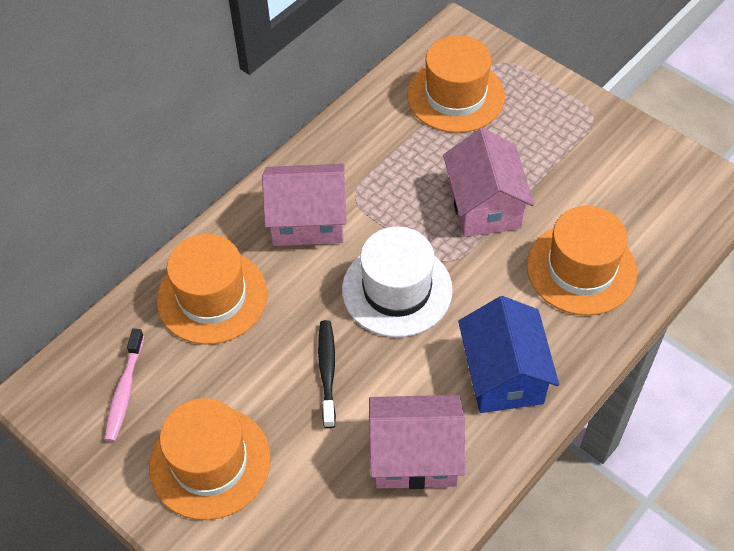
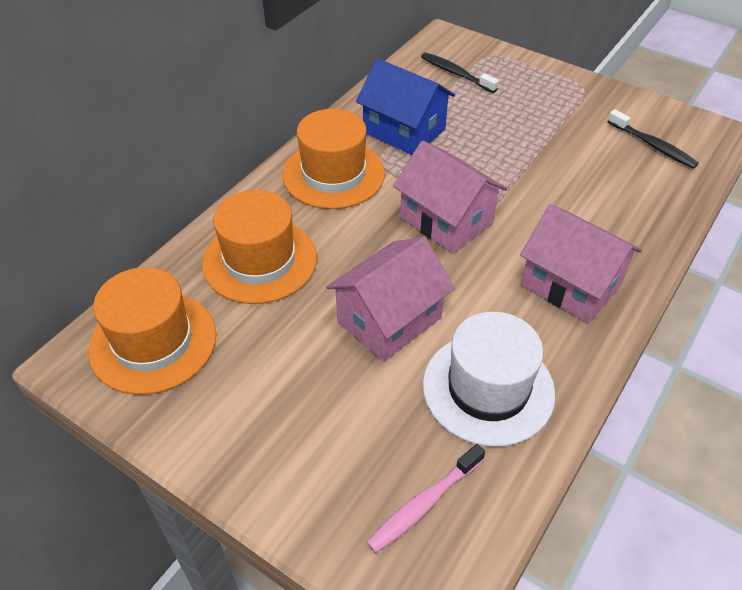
black toothbrush: 1 -> 2
orange hat: 4 -> 3

